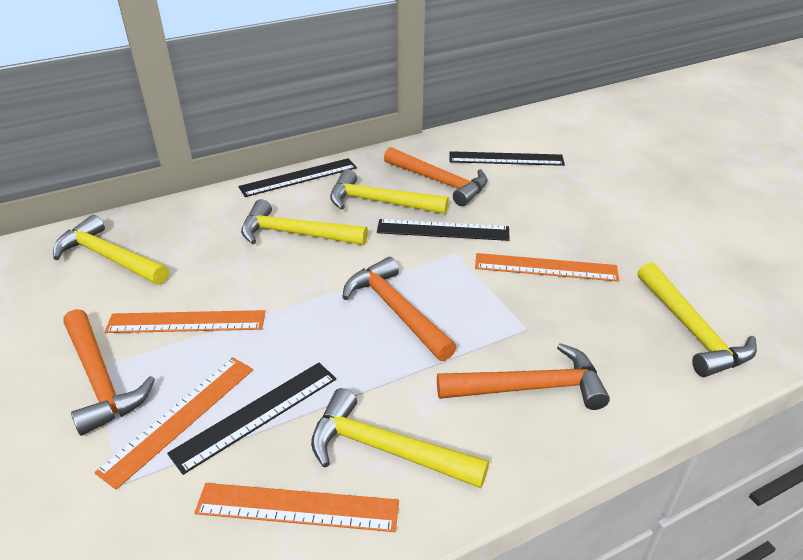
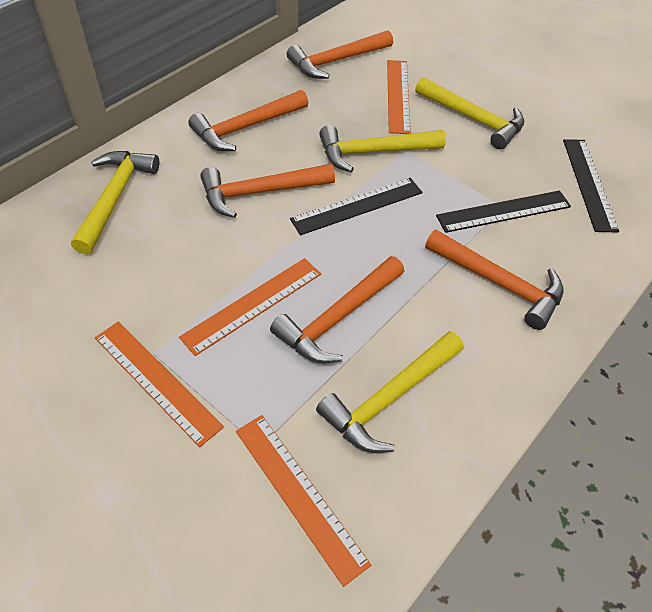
black ruler: 4 -> 3
orange hammer: 4 -> 5
yellow hammer: 5 -> 4

